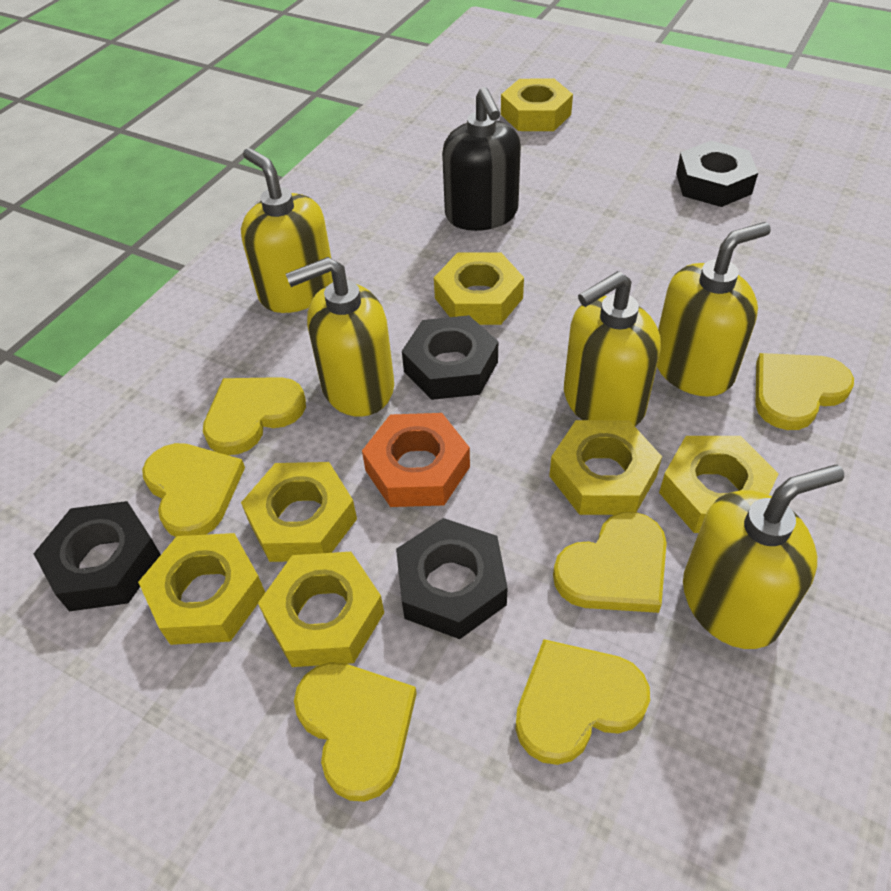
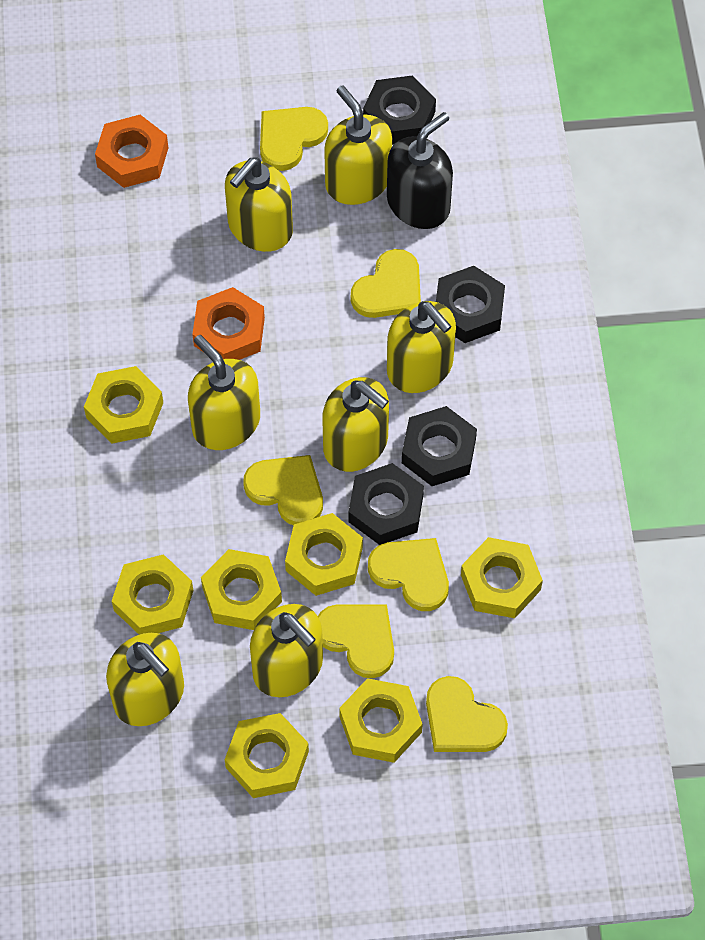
orange nut: 1 -> 2
yellow soap dispenser: 5 -> 7

